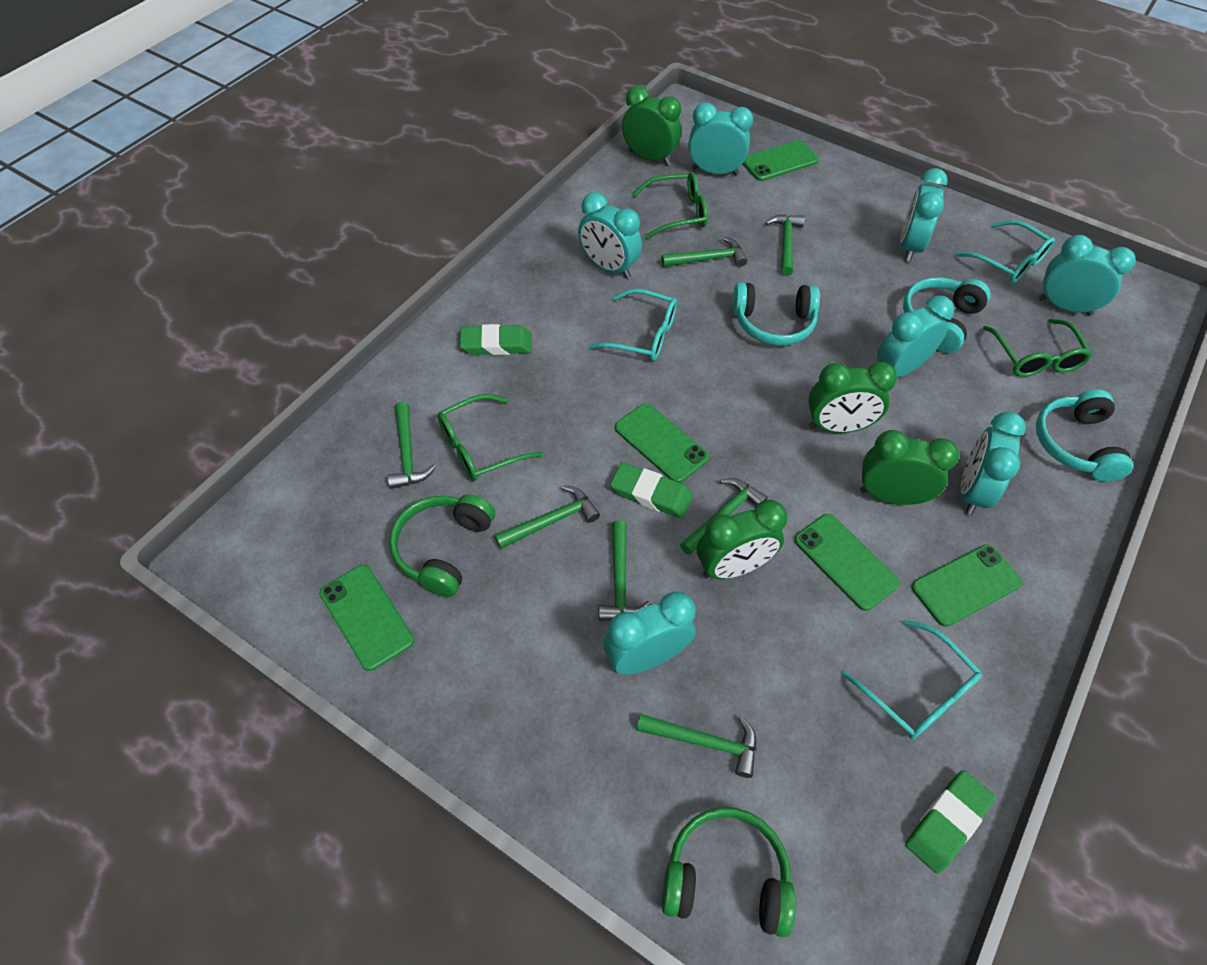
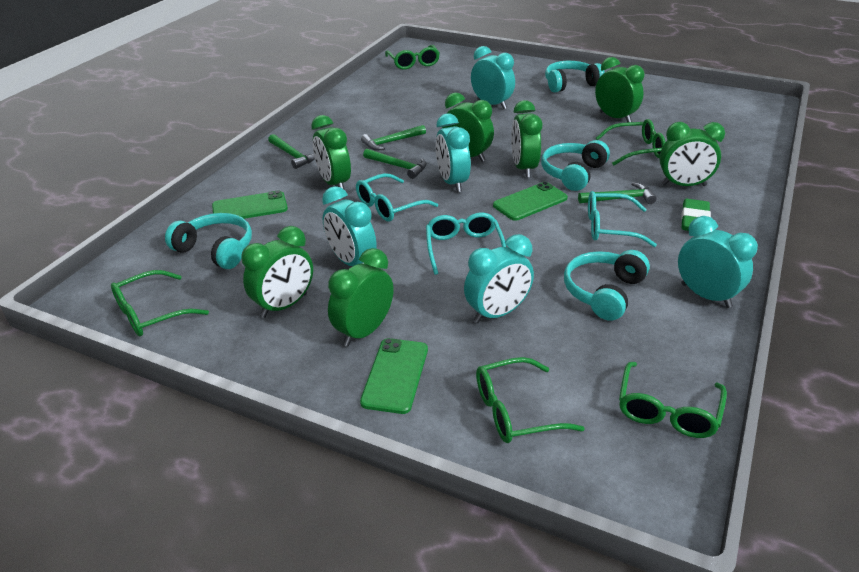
green clock: 4 -> 7
green eraser: 3 -> 1
green glasses: 3 -> 5
green hammer: 7 -> 4
green headphones: 2 -> 0
green phone: 5 -> 3
turquoise clock: 7 -> 5
turquoise headphones: 3 -> 4

